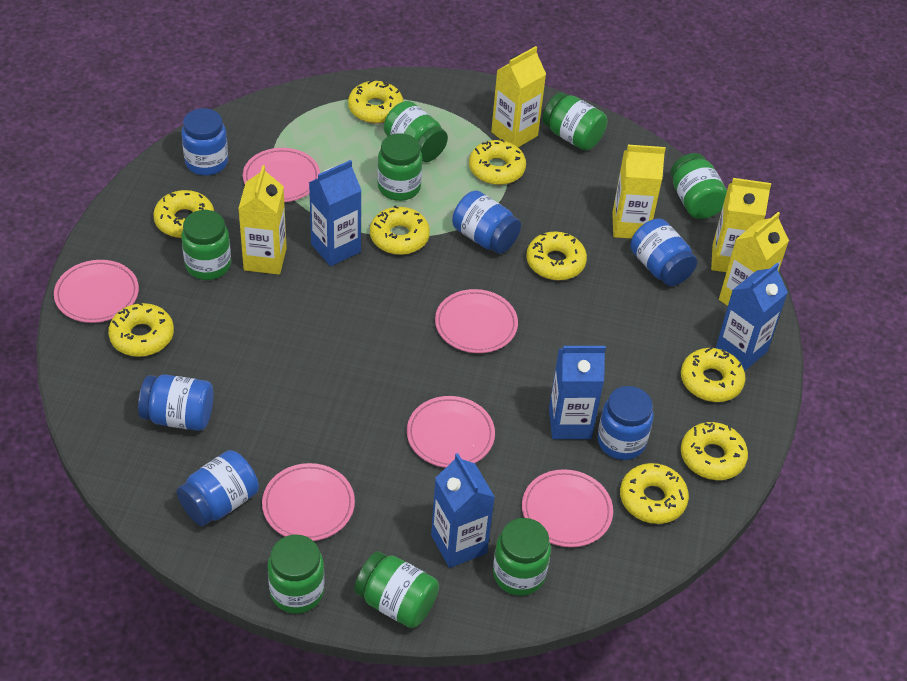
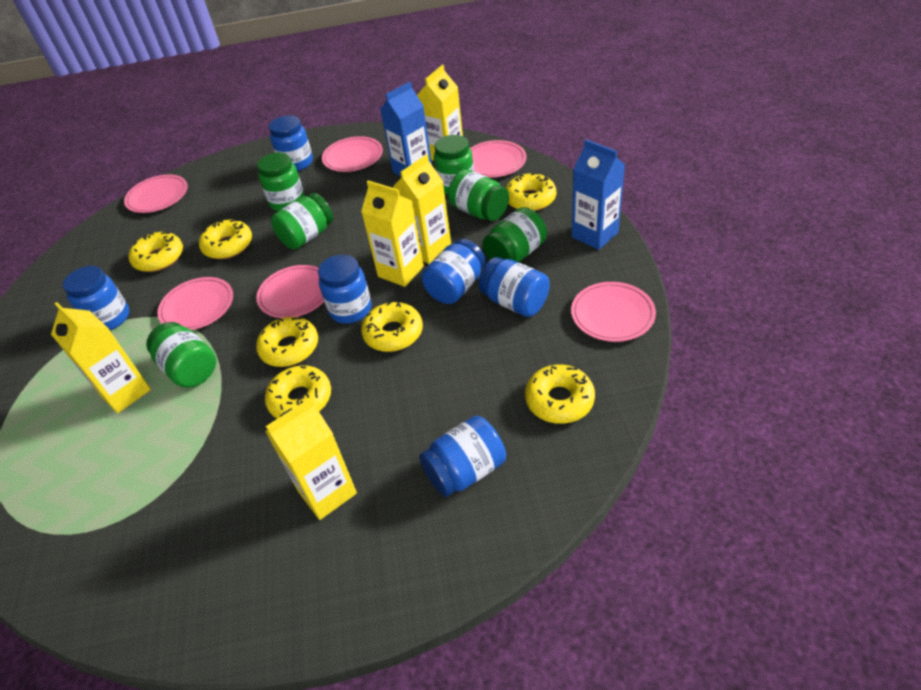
blue carton: 4 -> 2
green jar: 8 -> 6
yellow donut: 9 -> 7

